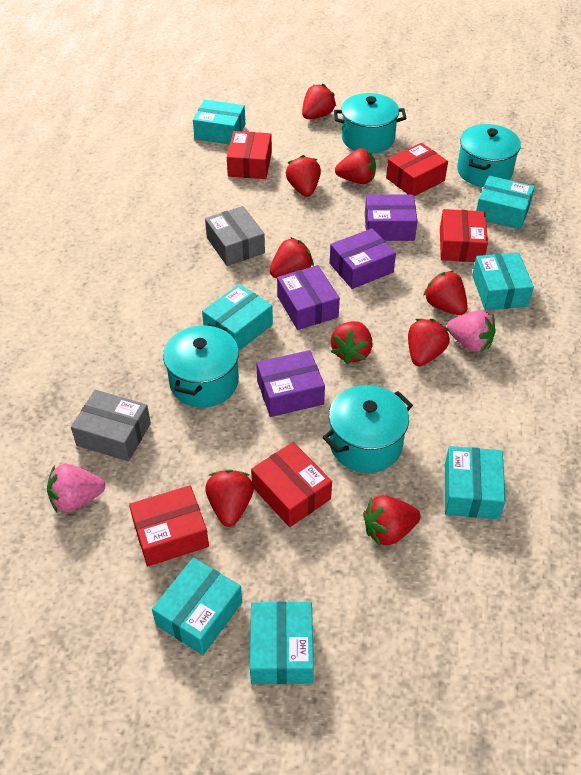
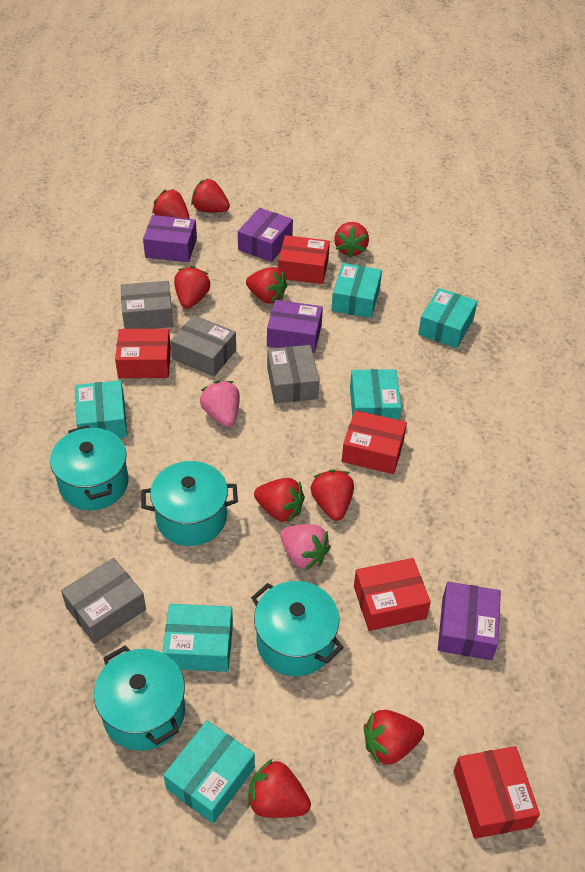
grey box: 2 -> 4
turquoise box: 7 -> 6

